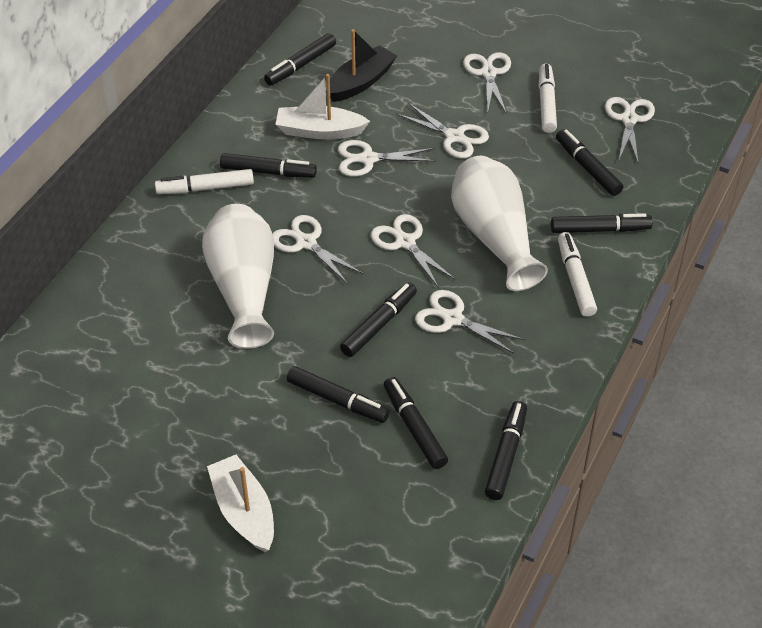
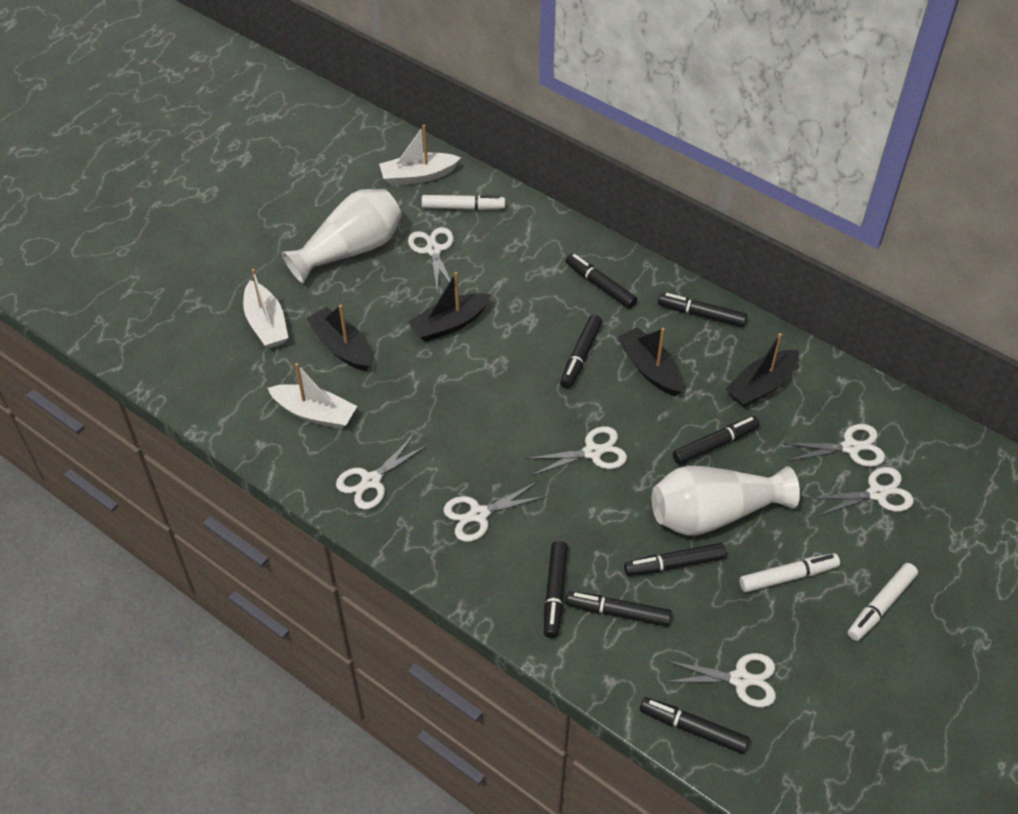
black boat: 1 -> 4
white boat: 2 -> 3

